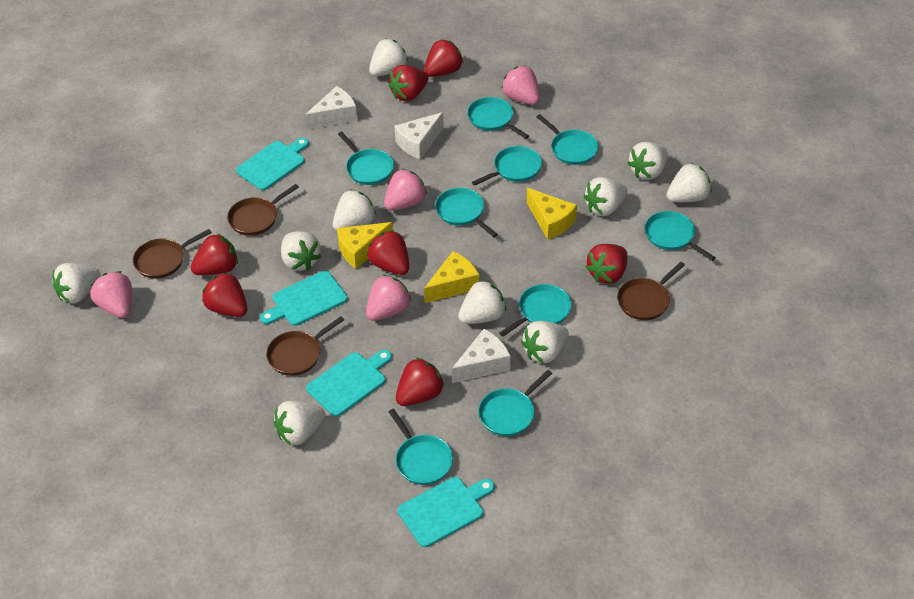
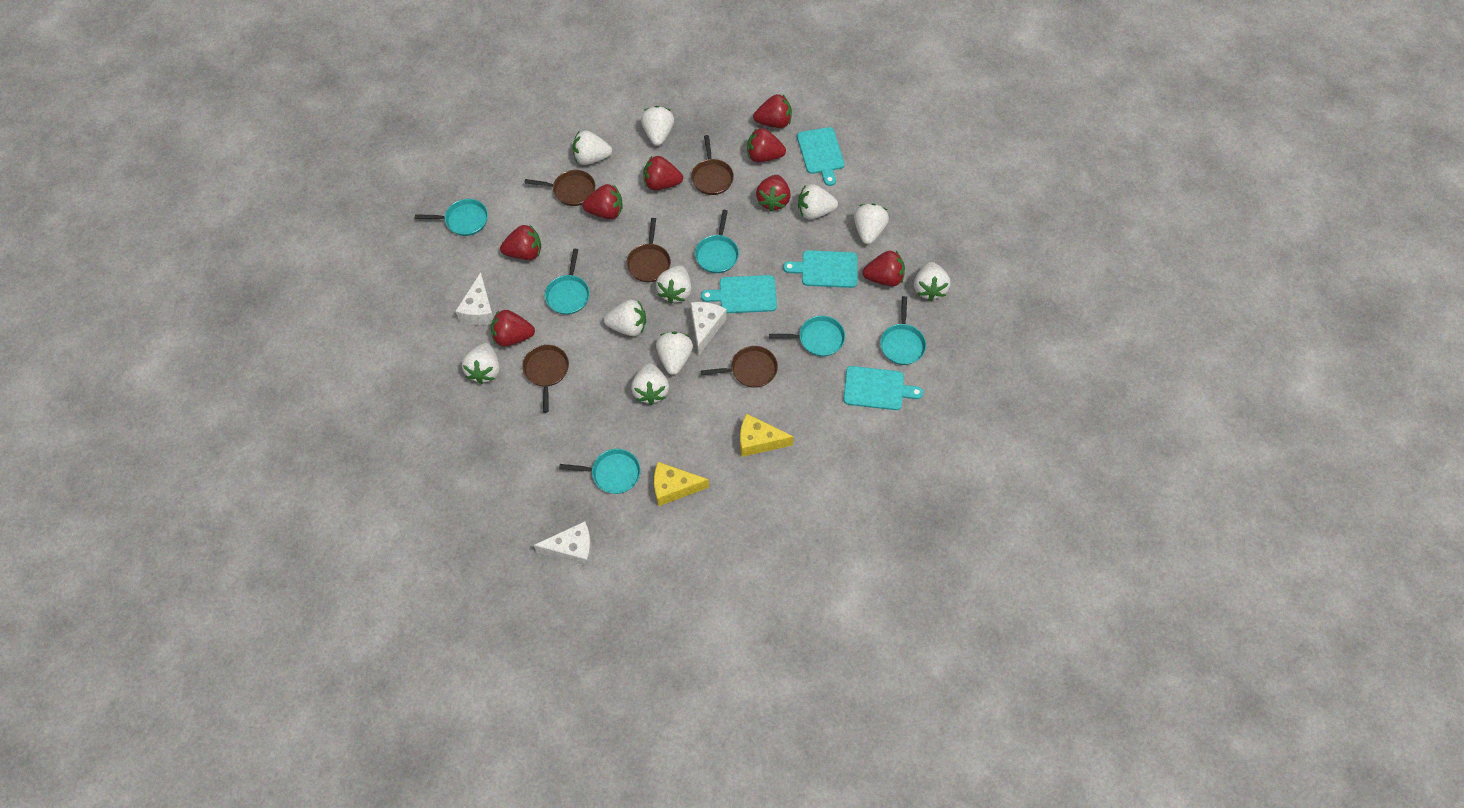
brown pan: 4 -> 5
pink strawberry: 4 -> 0
red strawberry: 7 -> 8
turquoise pan: 9 -> 6
yellow cheese: 3 -> 2

